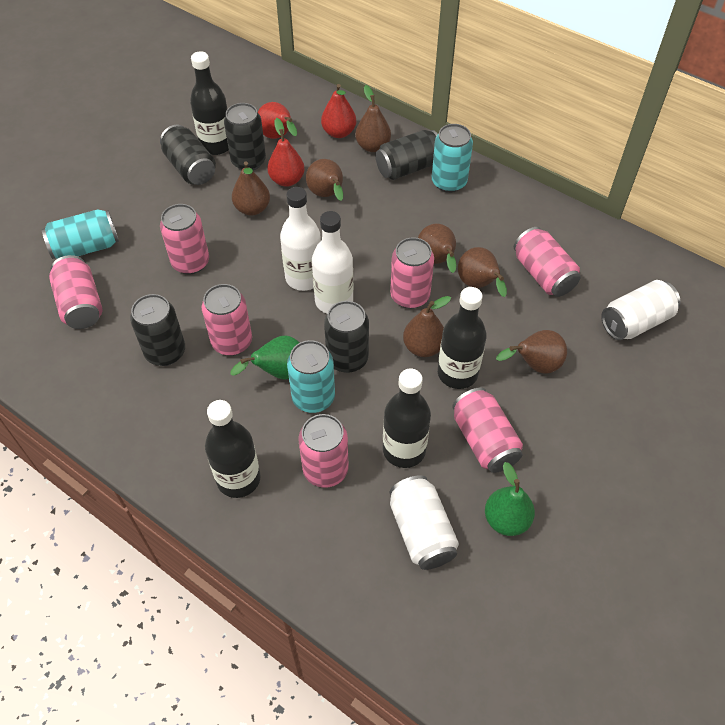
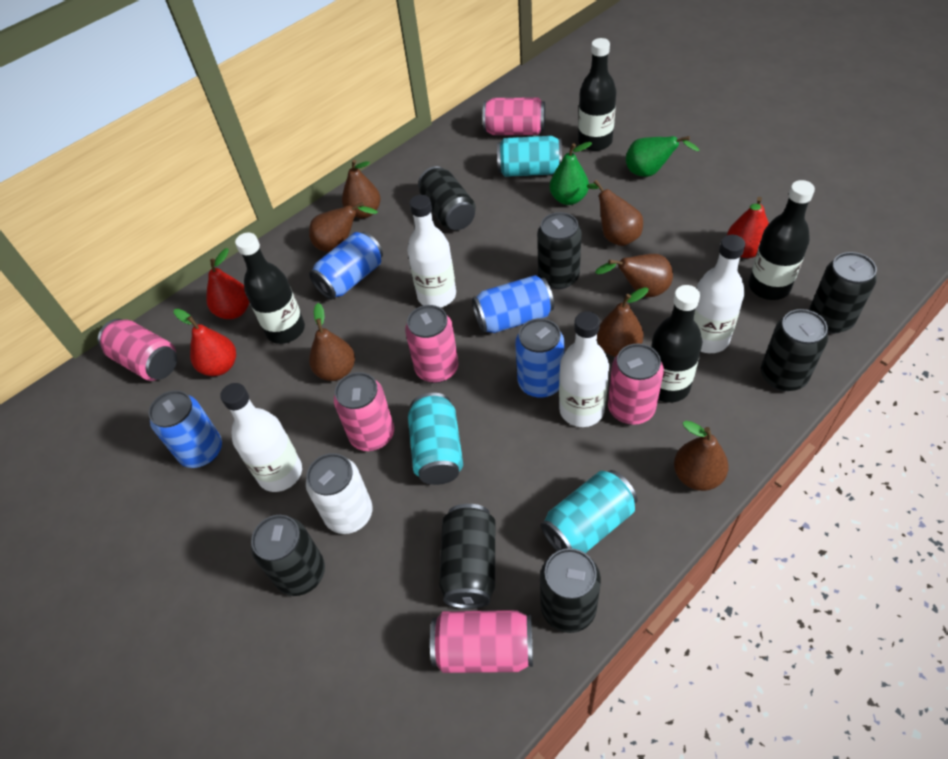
black can: 5 -> 7
blue can: 0 -> 4
pink can: 7 -> 6
white bottle: 2 -> 4
white can: 2 -> 1

